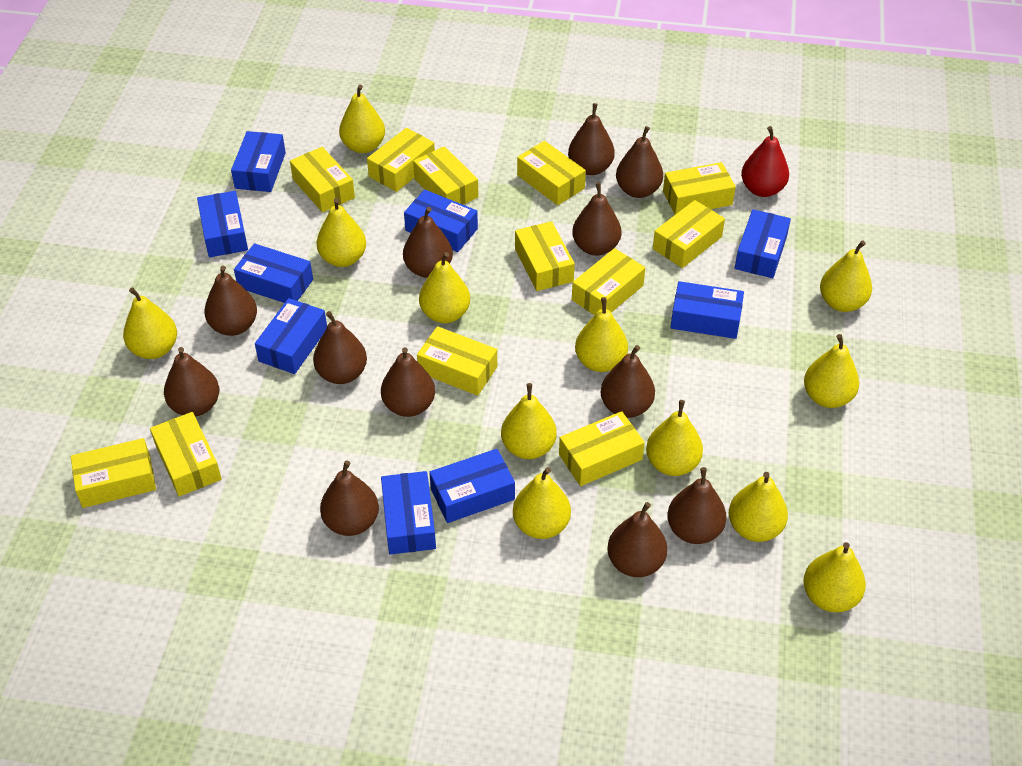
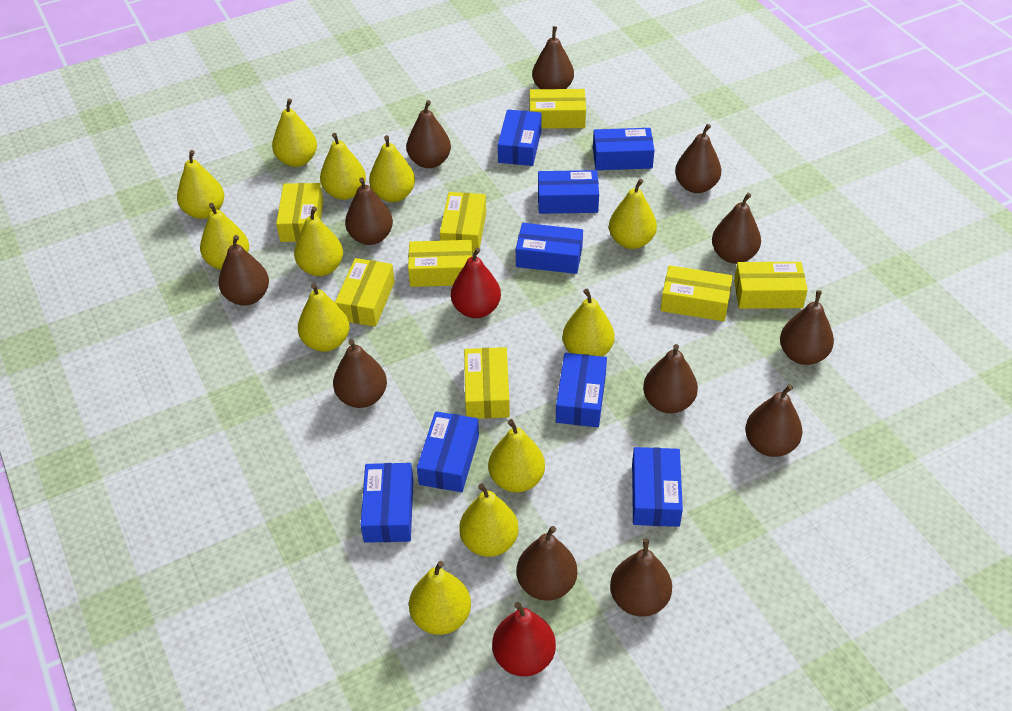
blue box: 9 -> 8
red pear: 1 -> 2
yellow box: 12 -> 8

